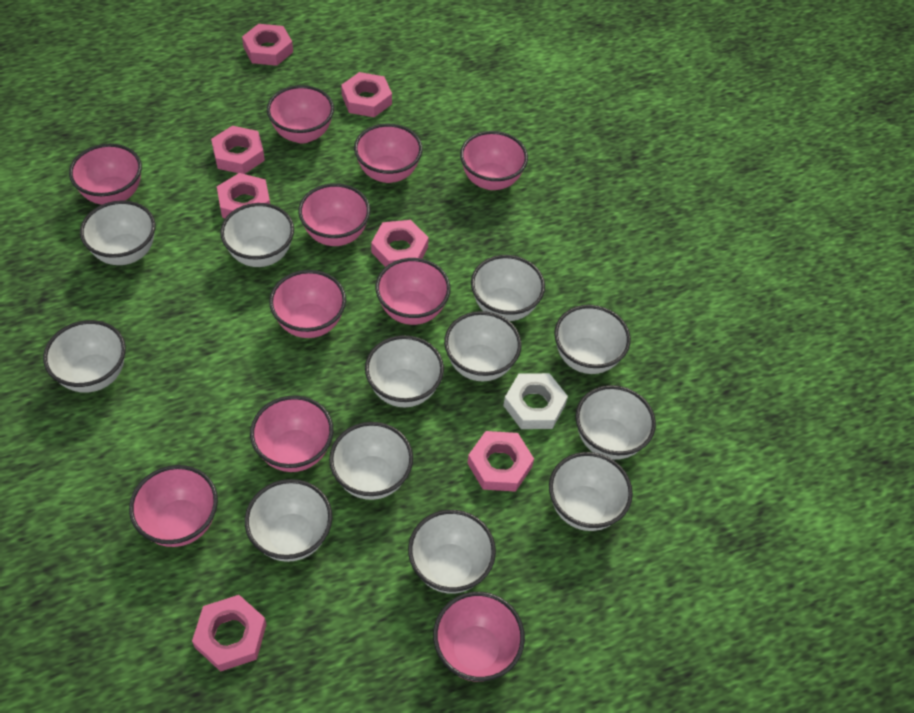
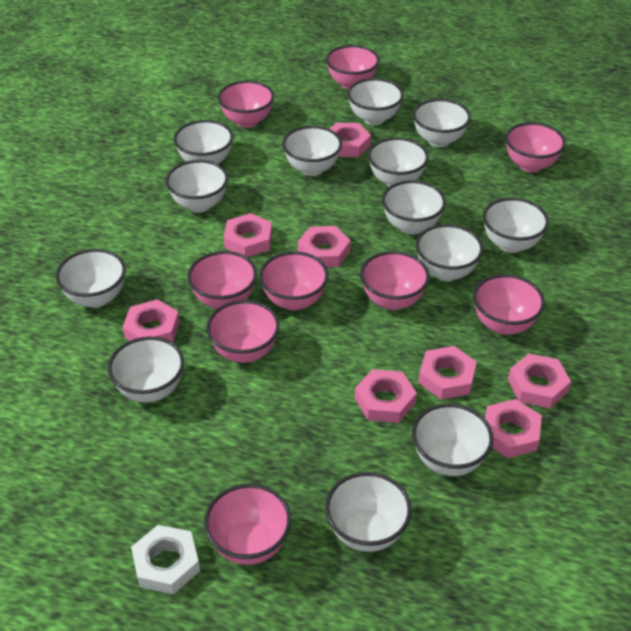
pink bowl: 10 -> 9
pink nut: 7 -> 8
white bowl: 12 -> 13

